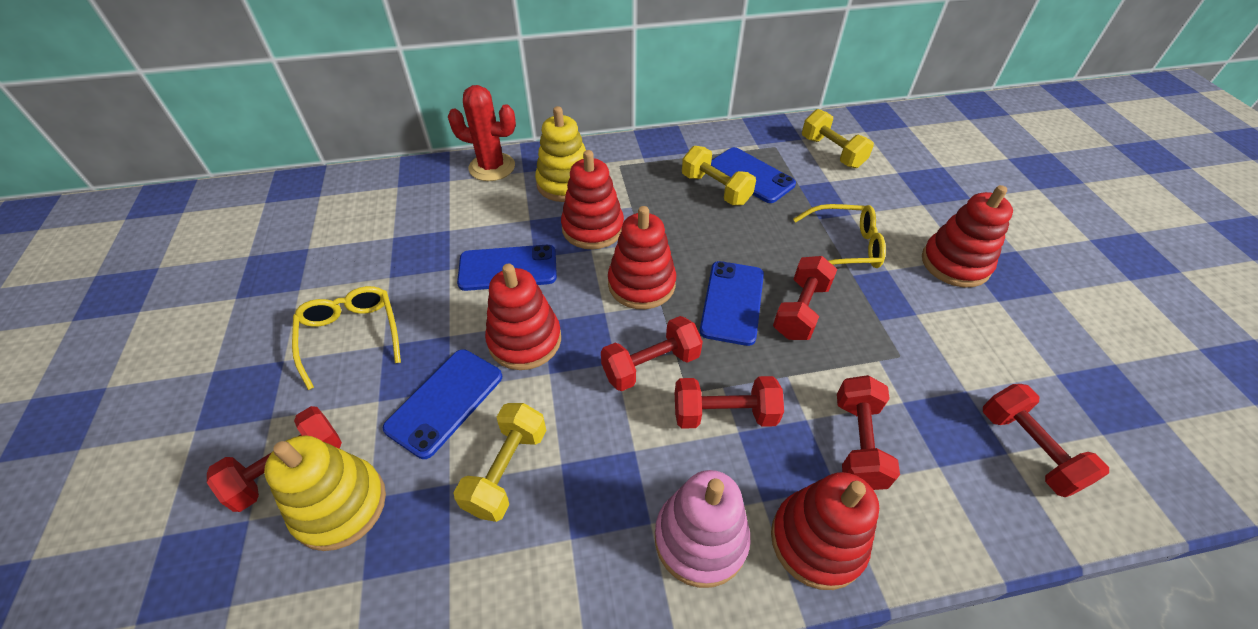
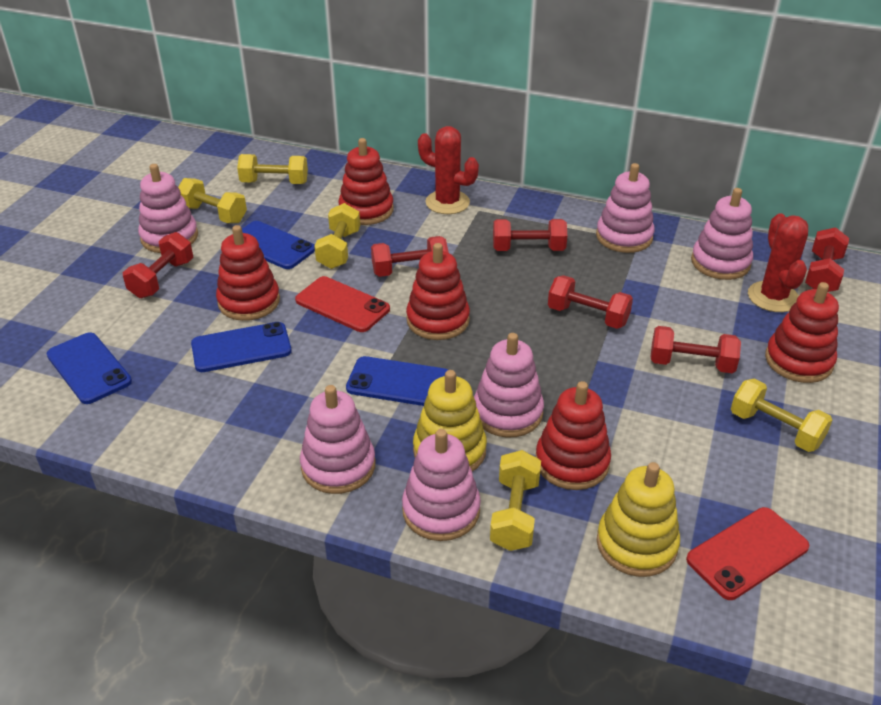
pink stacking toy: 1 -> 6
red cactus: 1 -> 2
red phone: 0 -> 2
yellow dumbbell: 3 -> 5
yellow glasses: 2 -> 0

